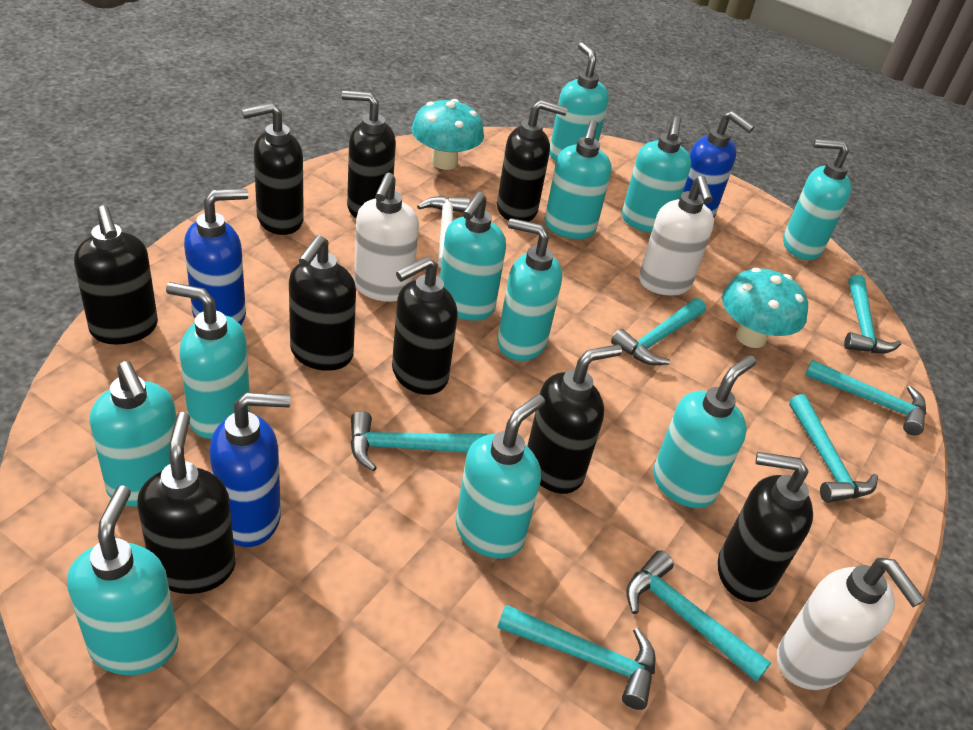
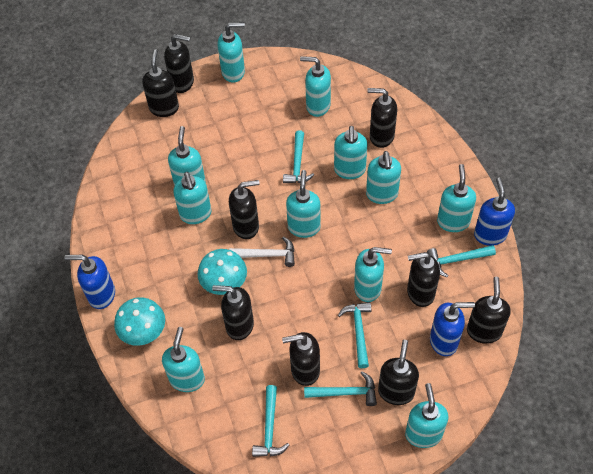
turquoise hammer: 7 -> 5
white soap dispenser: 3 -> 0

